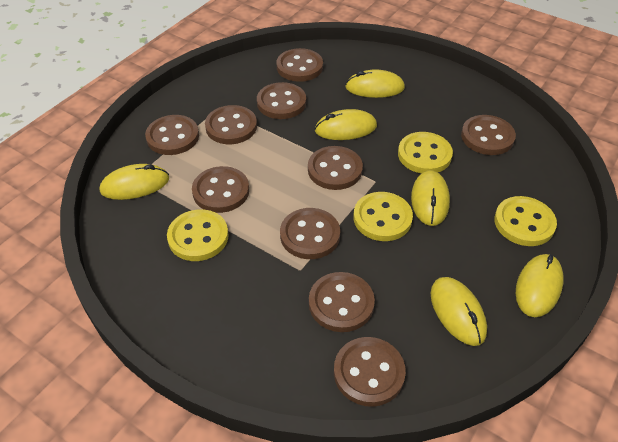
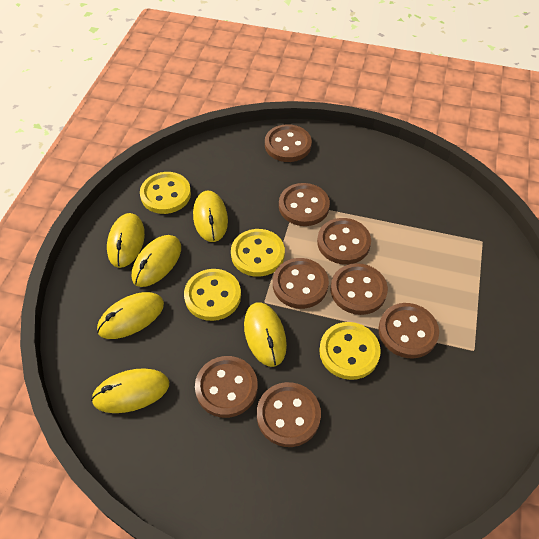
brown button: 10 -> 8

